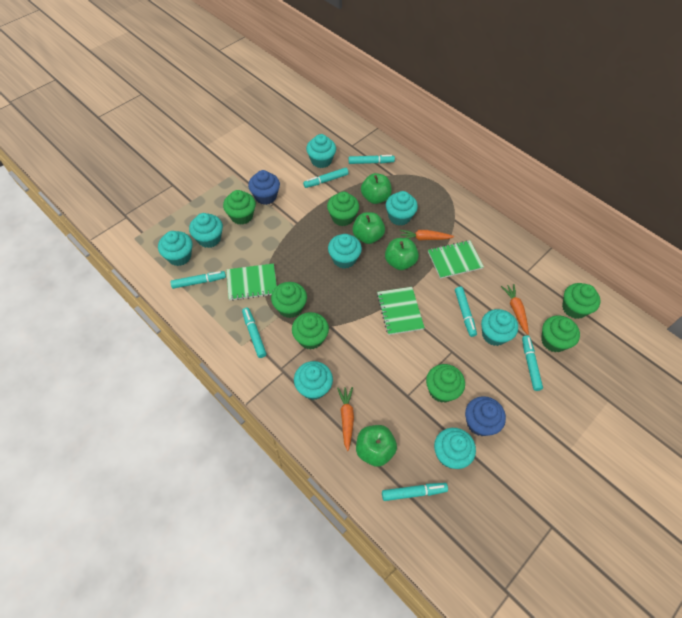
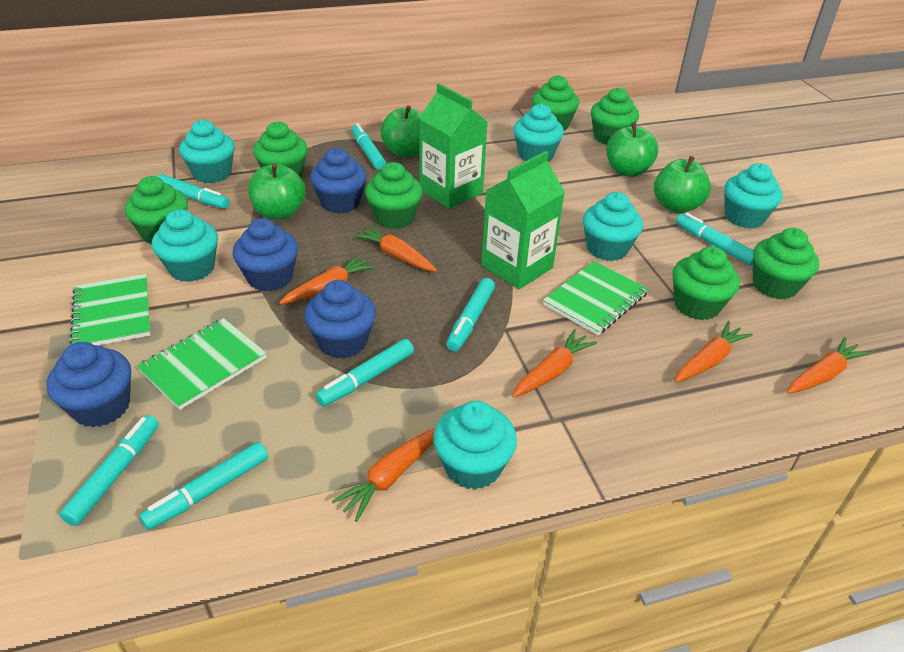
blue cupcake: 2 -> 4
green carton: 0 -> 2
orange carrot: 3 -> 6
turquoise cupcake: 8 -> 6

